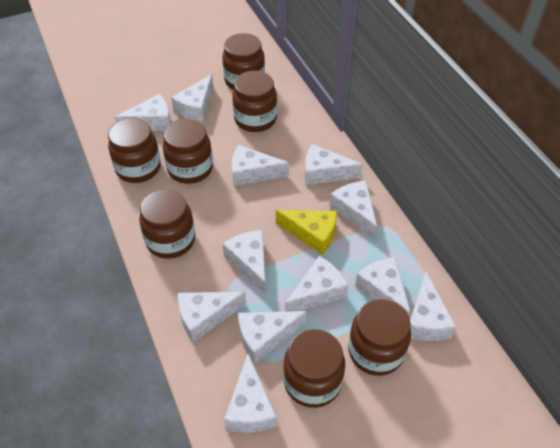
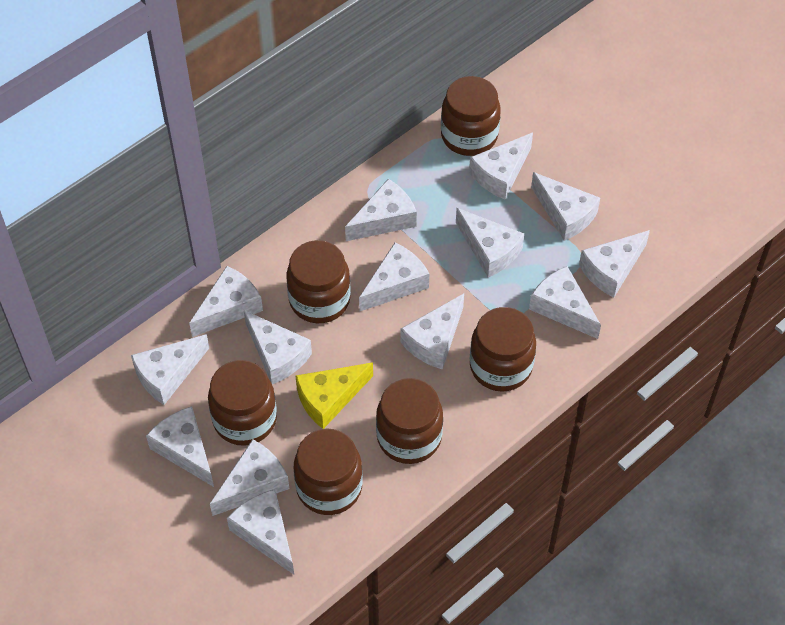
brown jar: 7 -> 6
white cheese: 12 -> 14

